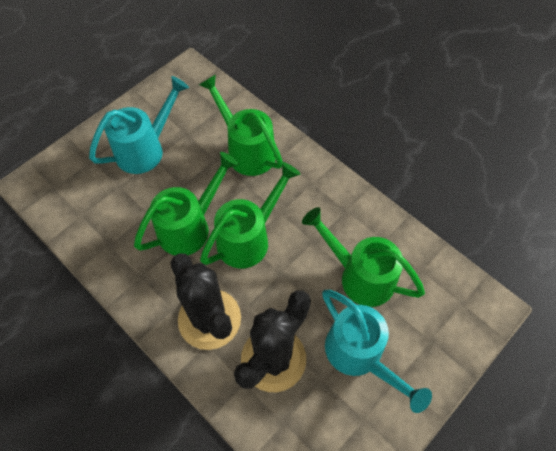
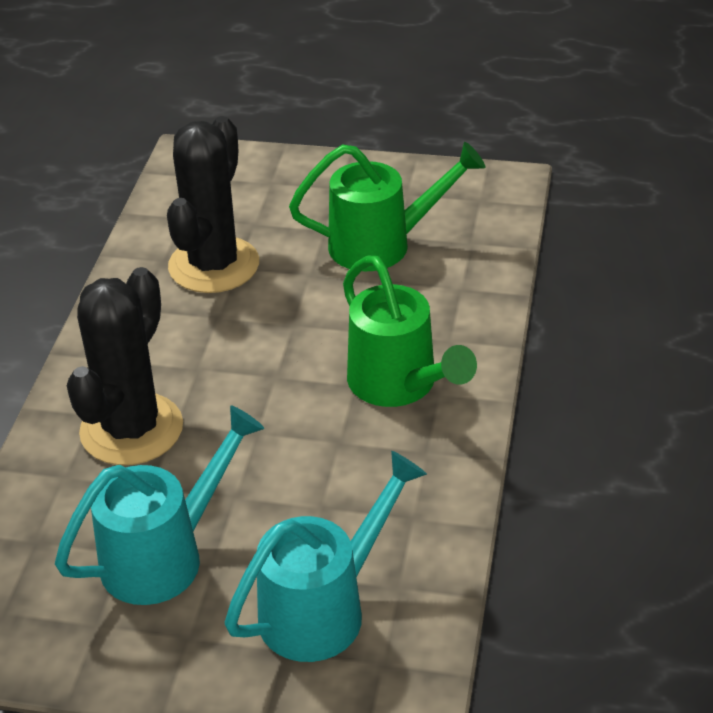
green watering can: 4 -> 2

